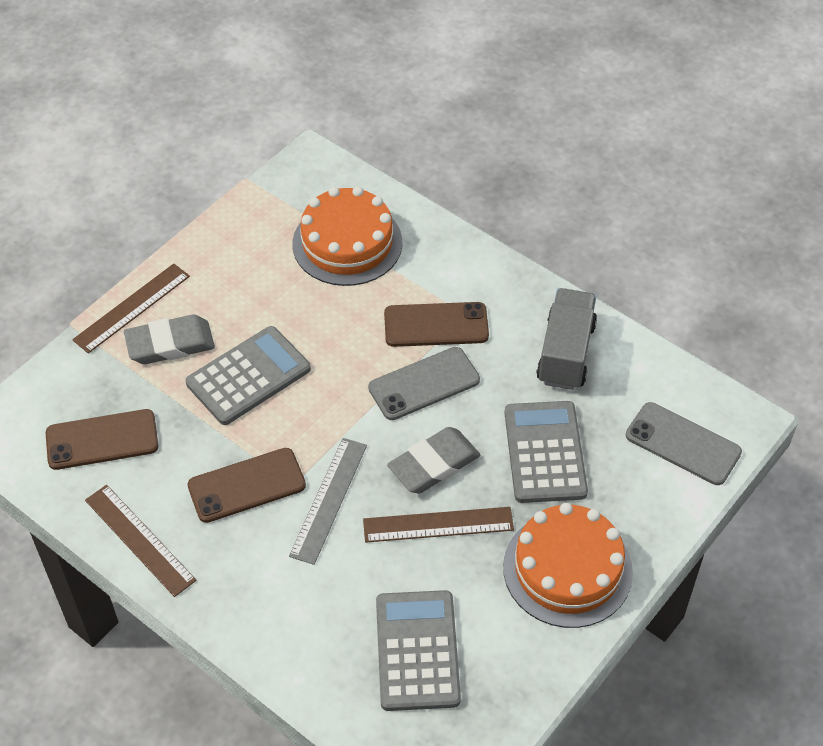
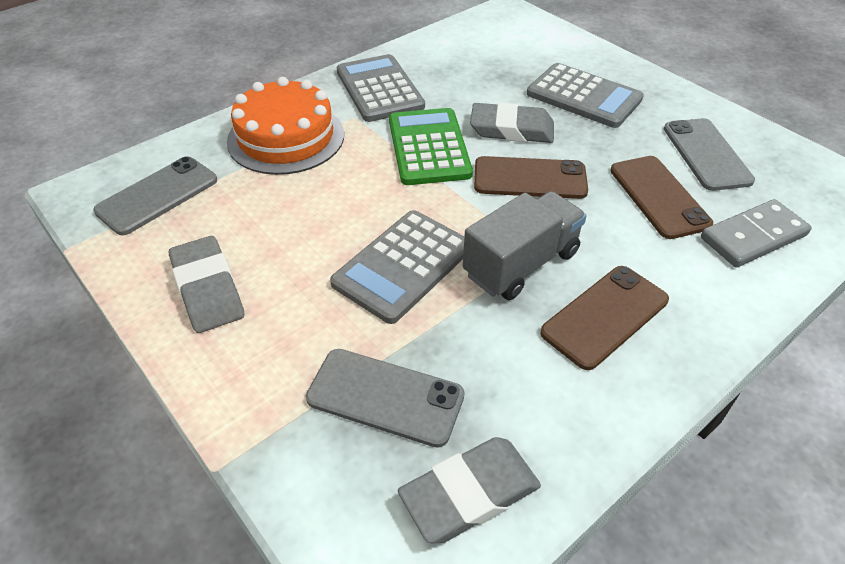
brown ruler: 3 -> 0
green calculator: 0 -> 1
grey domino: 0 -> 1
grey eraser: 2 -> 3
grey phone: 2 -> 3
grey ruler: 1 -> 0
orange cake: 2 -> 1

